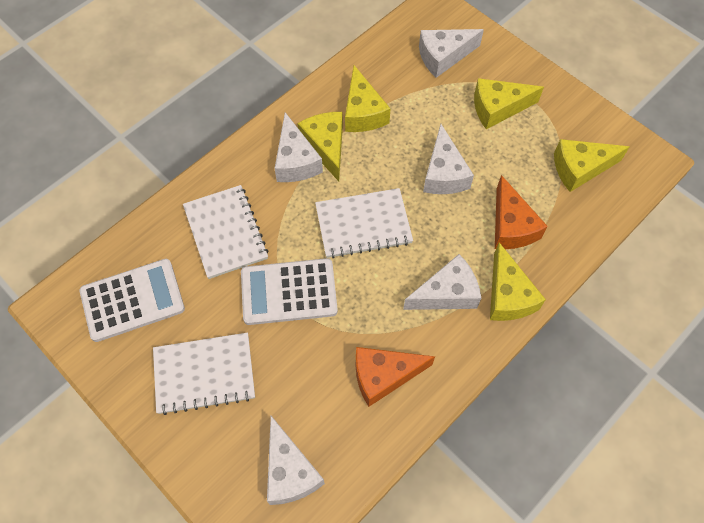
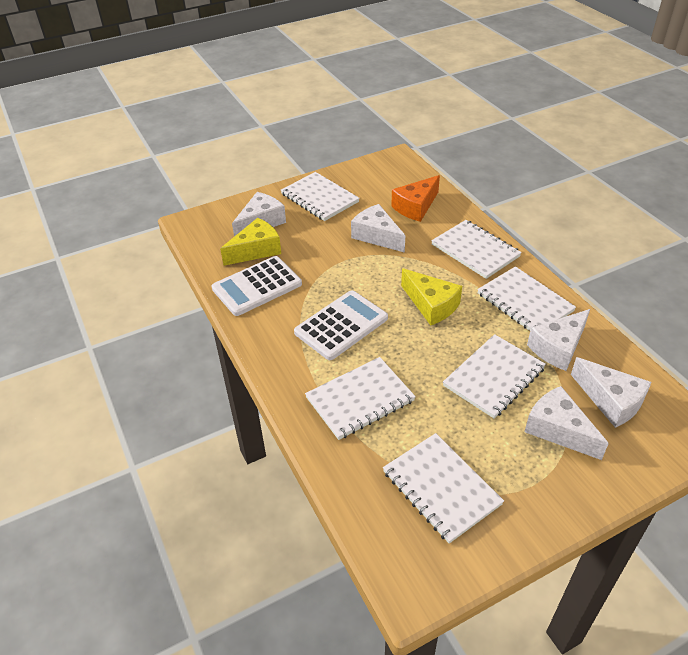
orange cheese: 2 -> 1
white notebook: 3 -> 6
yellow cheese: 5 -> 2

